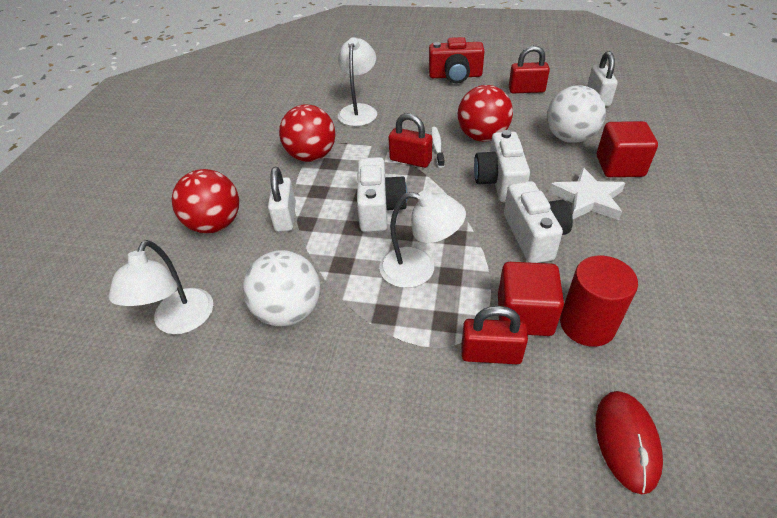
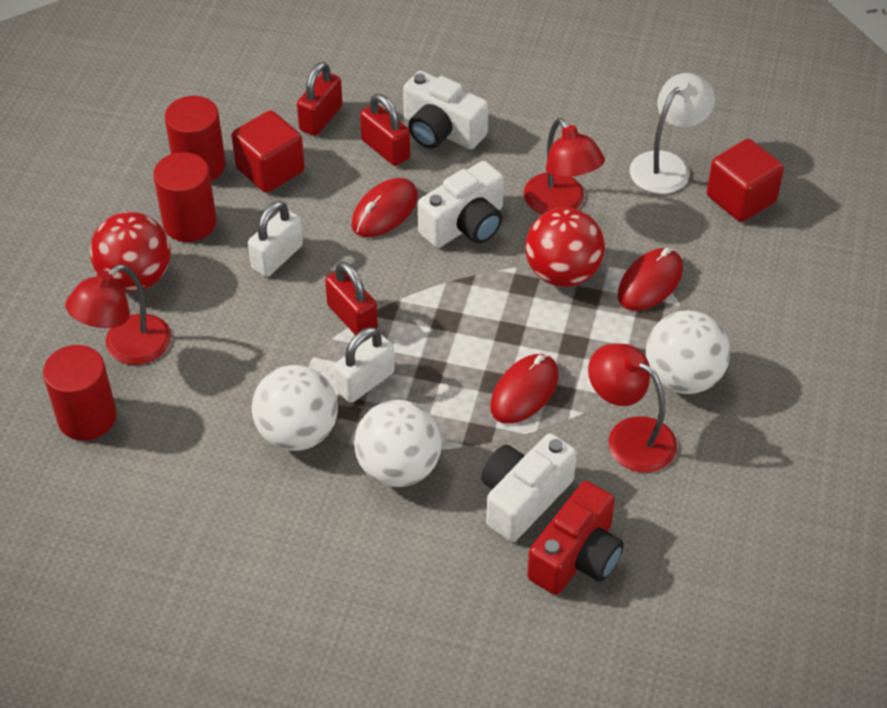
red ball: 3 -> 2
red cylinder: 1 -> 3
red lamp: 0 -> 3
red mouse: 1 -> 3
white ball: 2 -> 3
white lamp: 3 -> 1
white star: 1 -> 0
white toothbrush: 1 -> 0

